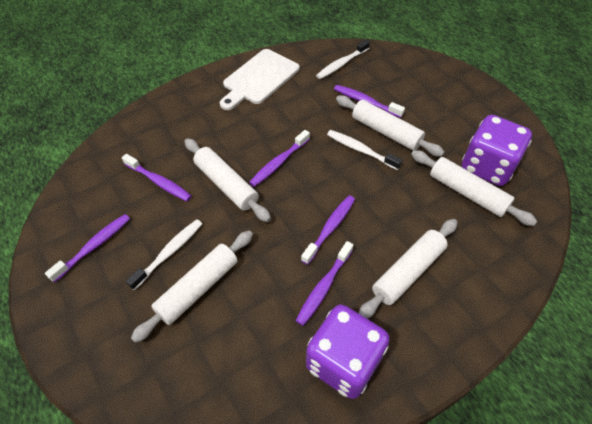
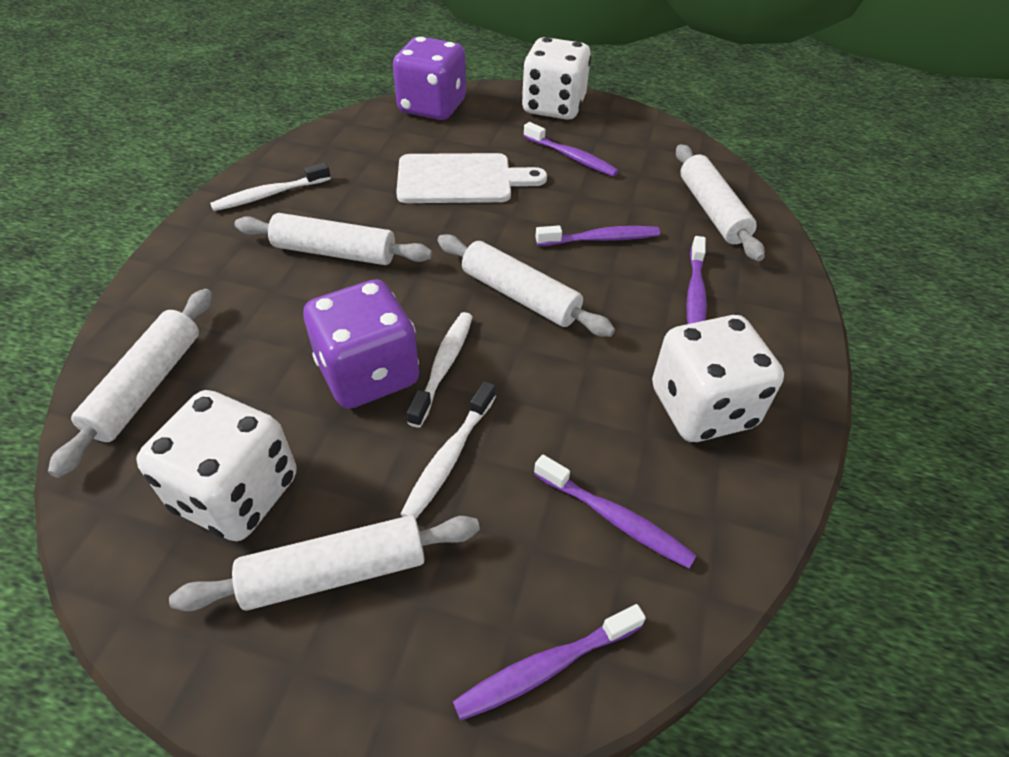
purple toothbrush: 6 -> 5
white dice: 0 -> 3

